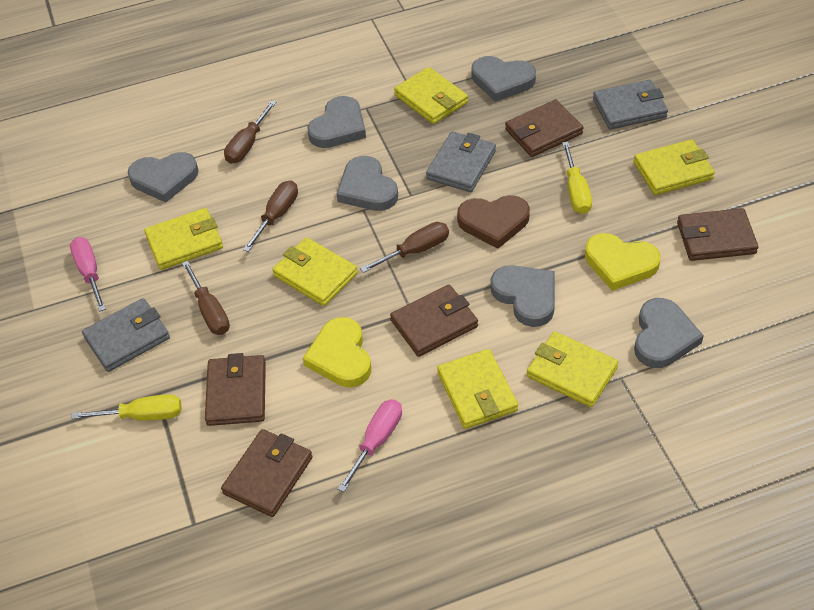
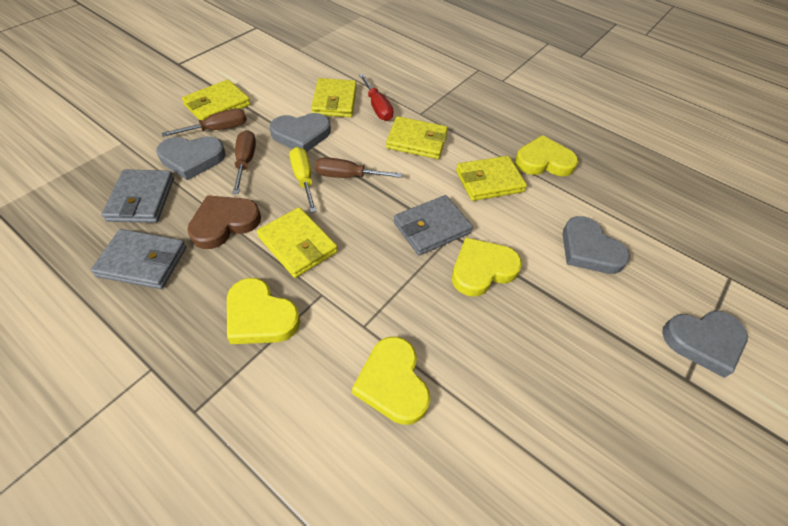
brown screwdriver: 4 -> 3
brown wallet: 5 -> 0
grey heart: 6 -> 4
pink screwdriver: 2 -> 0
red screwdriver: 0 -> 1
yellow heart: 2 -> 4
yellow screwdriver: 2 -> 1
yellow wallet: 6 -> 5

